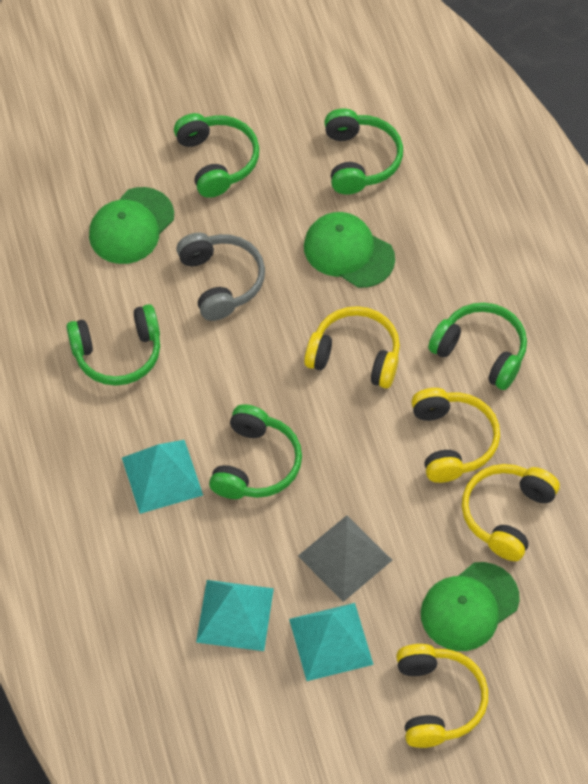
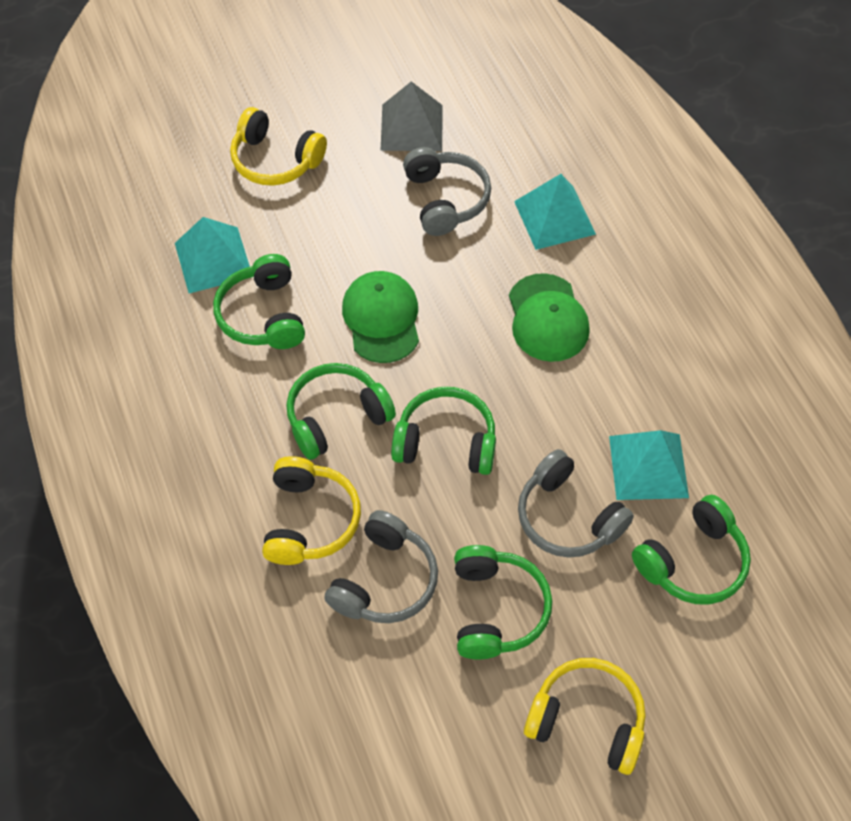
green cap: 3 -> 2
grey headphones: 1 -> 3
yellow headphones: 4 -> 3

